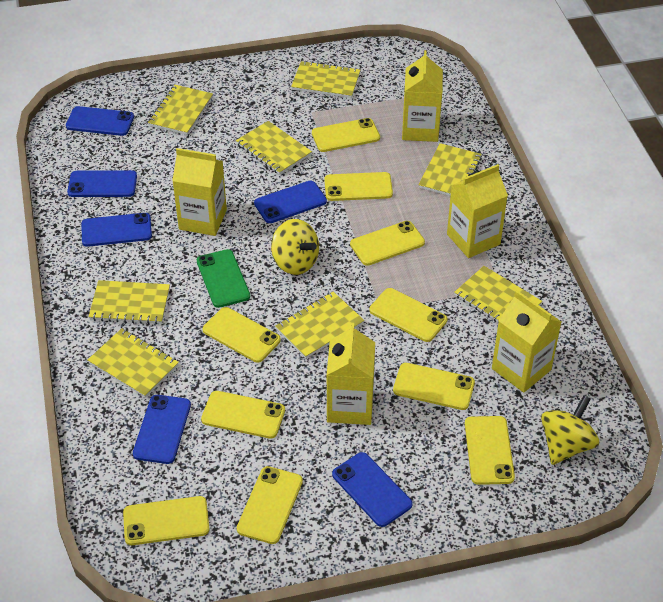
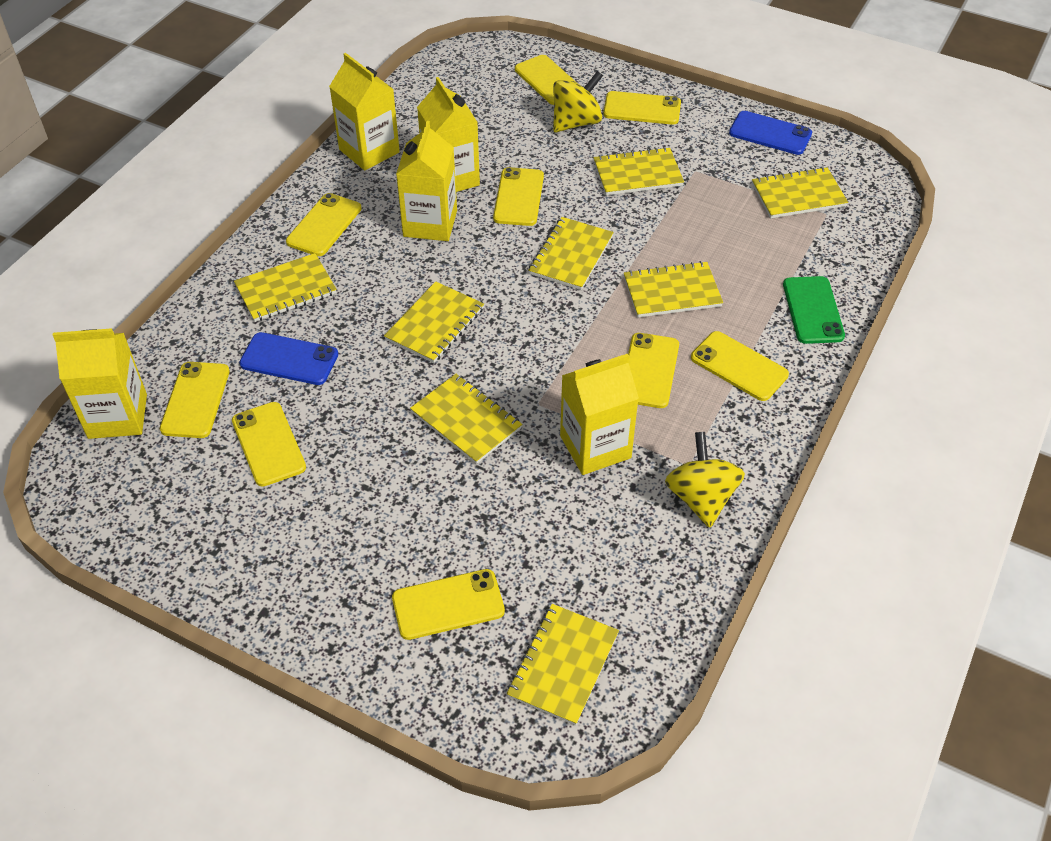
blue phone: 6 -> 2
yellow phone: 10 -> 9

